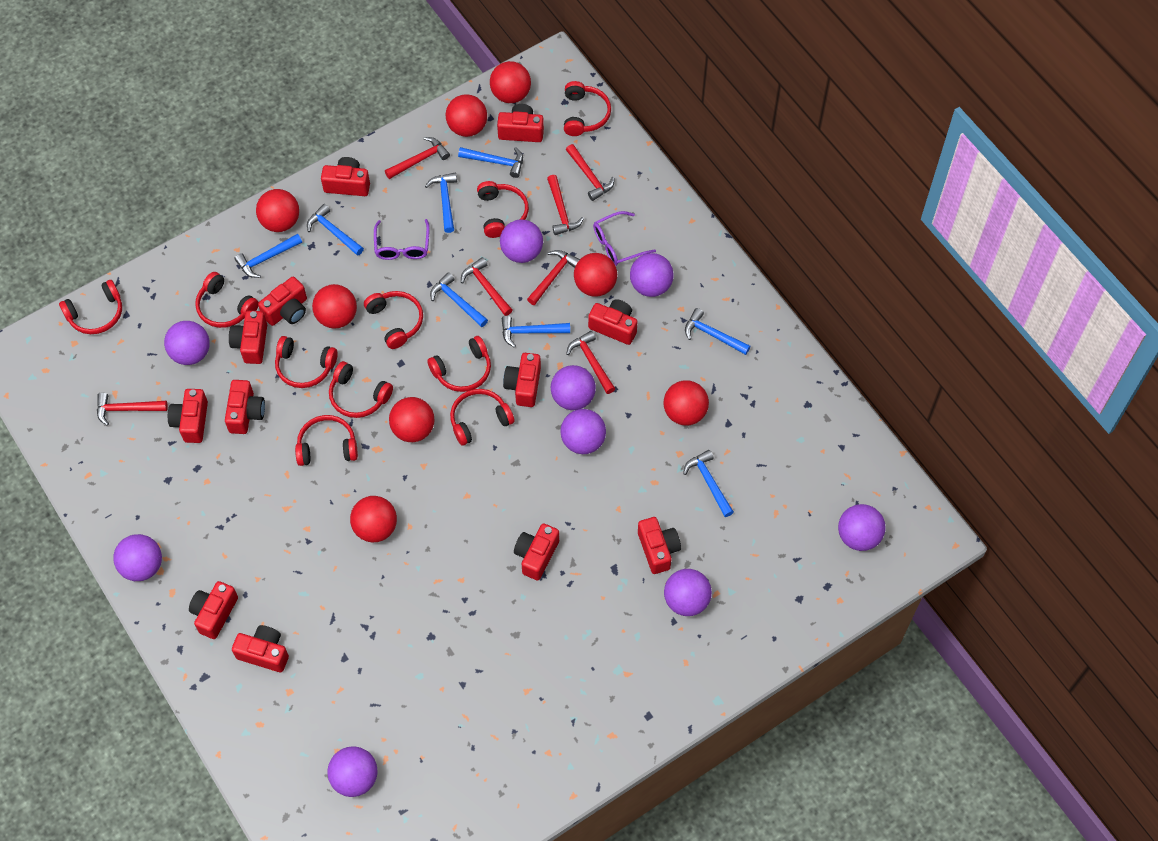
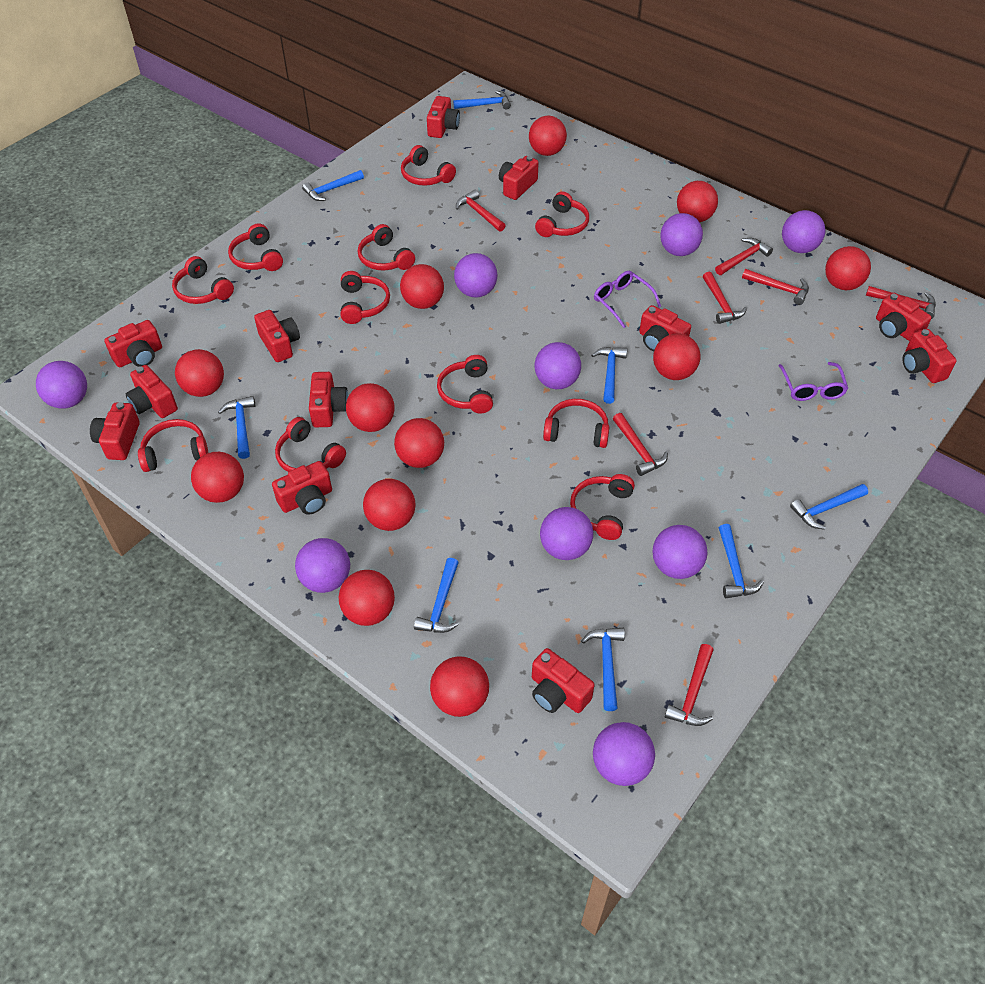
red ball: 8 -> 12
red headphones: 10 -> 11

